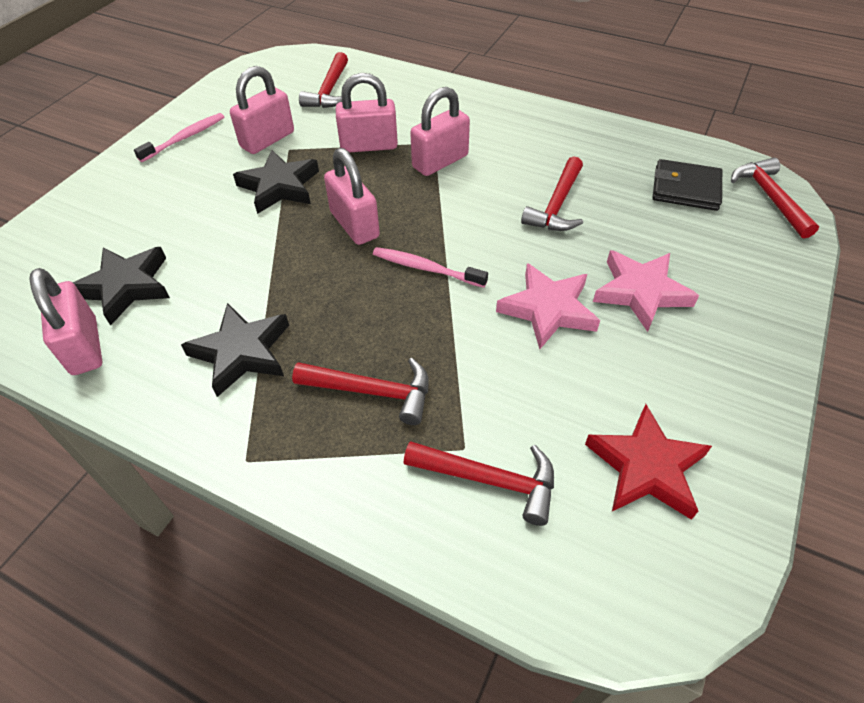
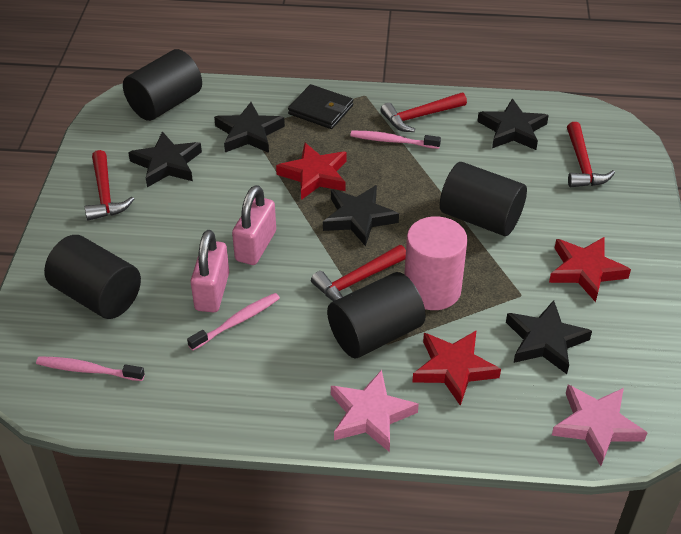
black cylinder: 0 -> 4
black star: 3 -> 5
pink cylinder: 0 -> 1
pink padlock: 5 -> 2
pink toothbrush: 2 -> 3
red hammer: 5 -> 4
red star: 1 -> 3

